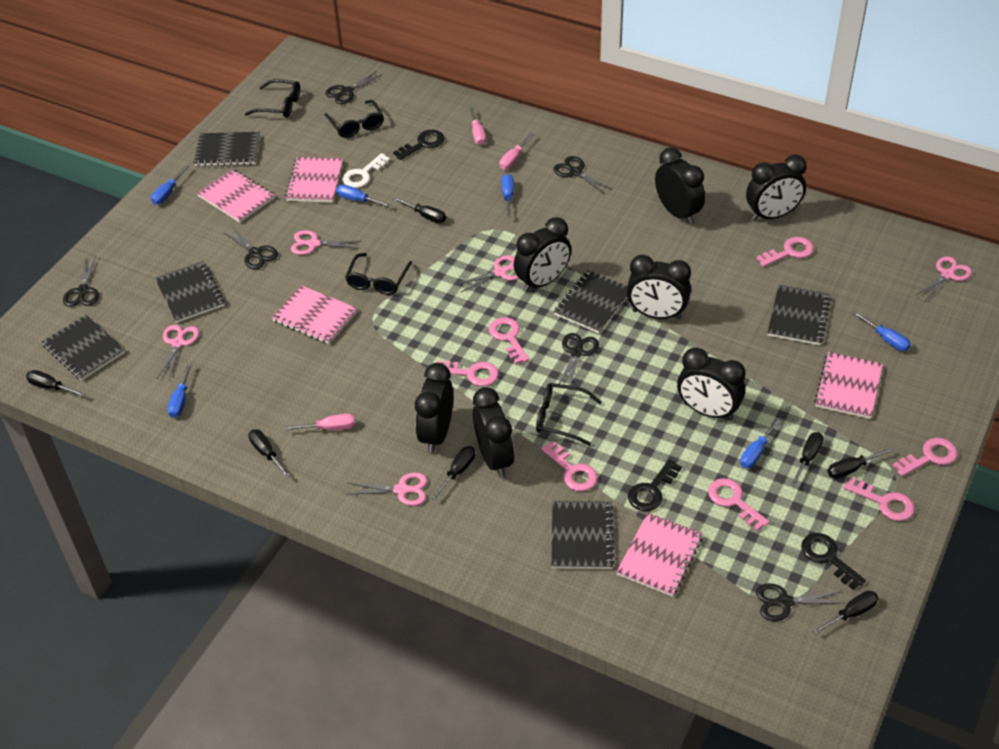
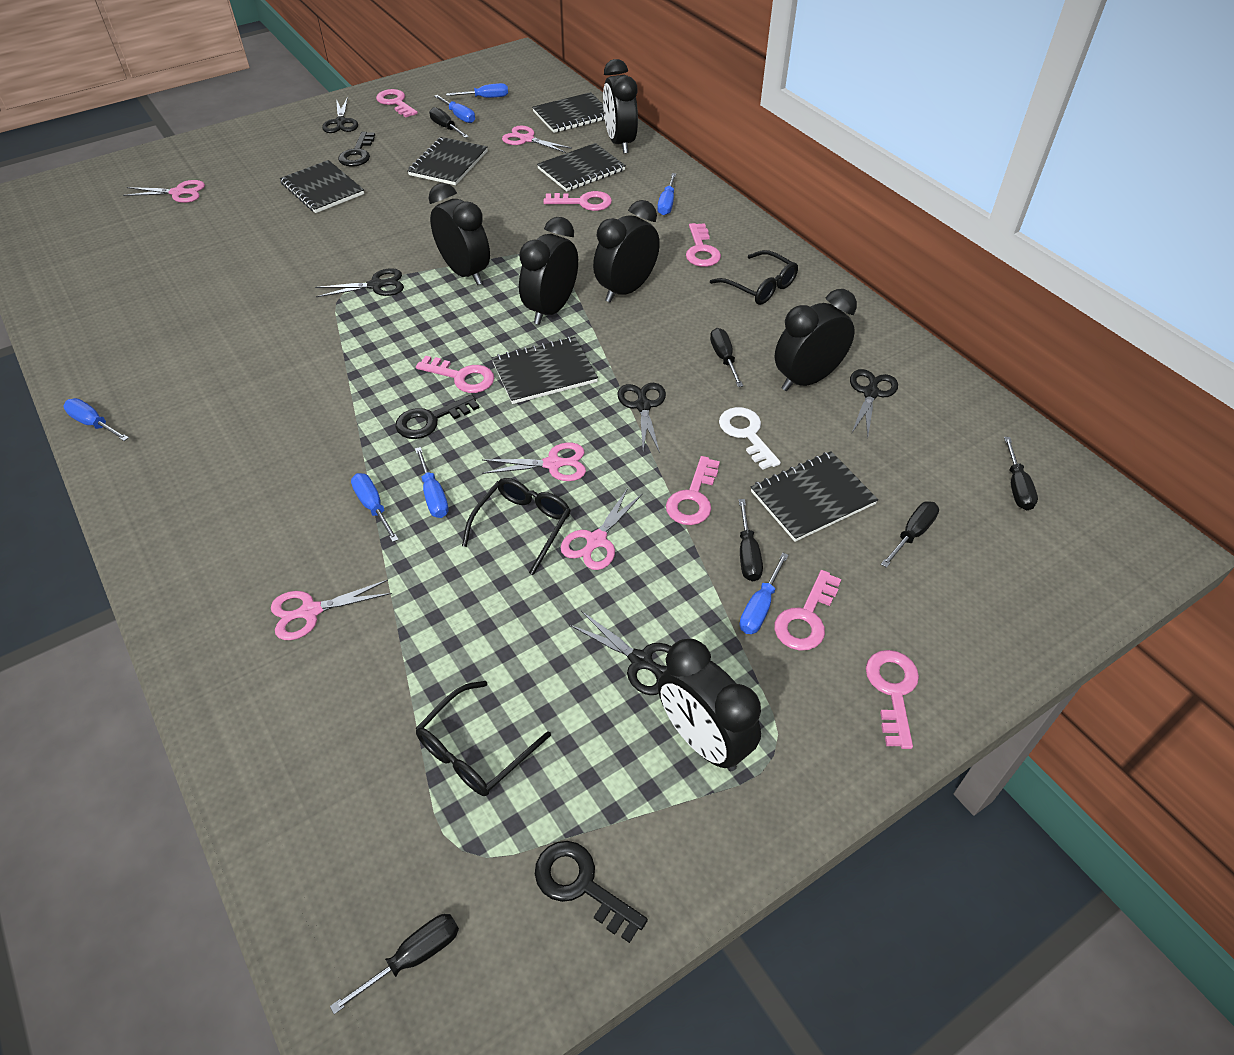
black clock: 7 -> 6
black glasses: 4 -> 3
black scissors: 6 -> 5
black screwdriver: 7 -> 6
blue screwdriver: 6 -> 7
pink notebook: 5 -> 0
pink screwdriver: 3 -> 0

